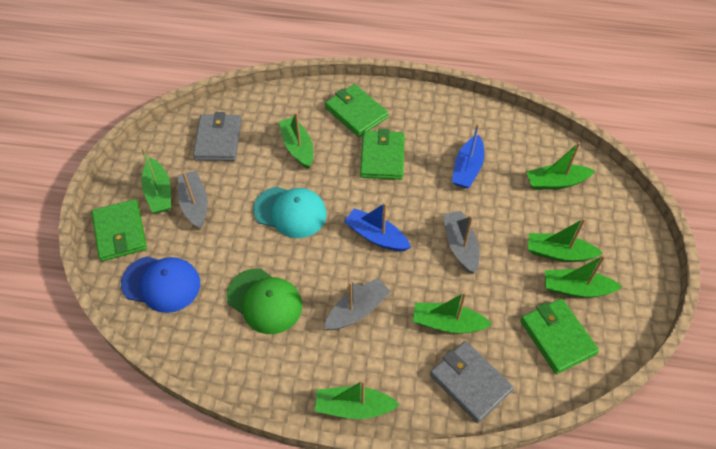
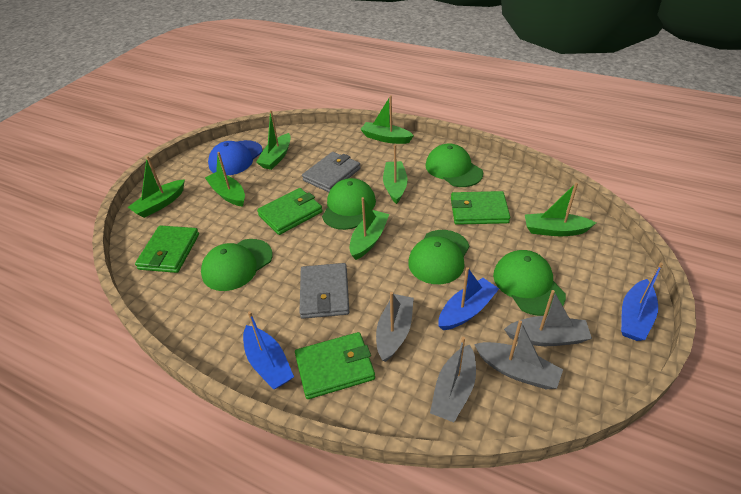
blue boat: 2 -> 3
green cap: 1 -> 5
grey boat: 3 -> 4
turquoise cap: 1 -> 0

